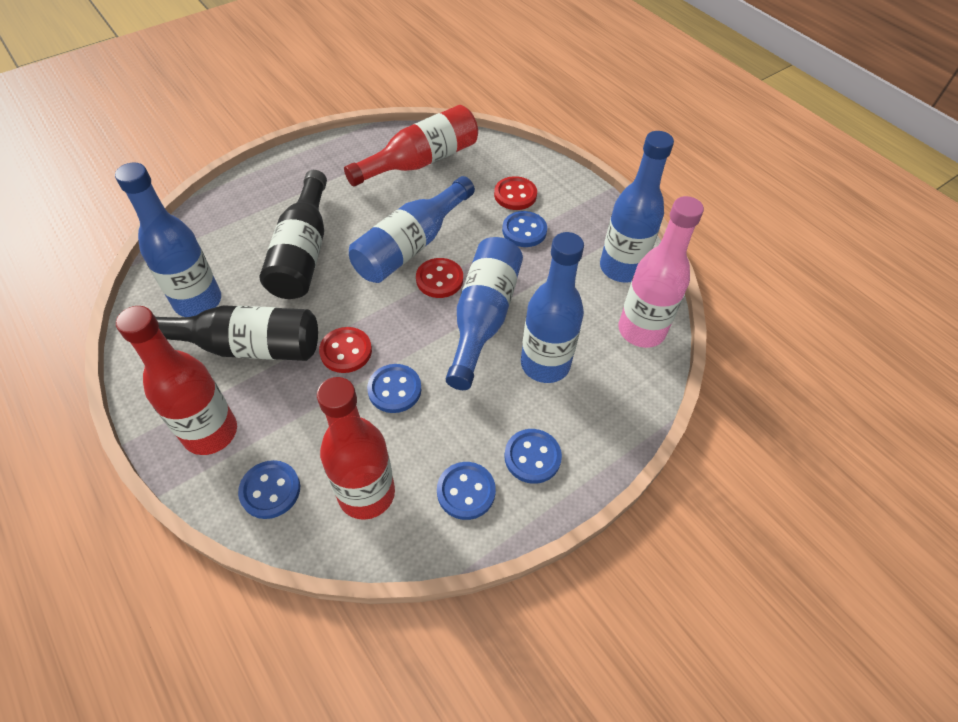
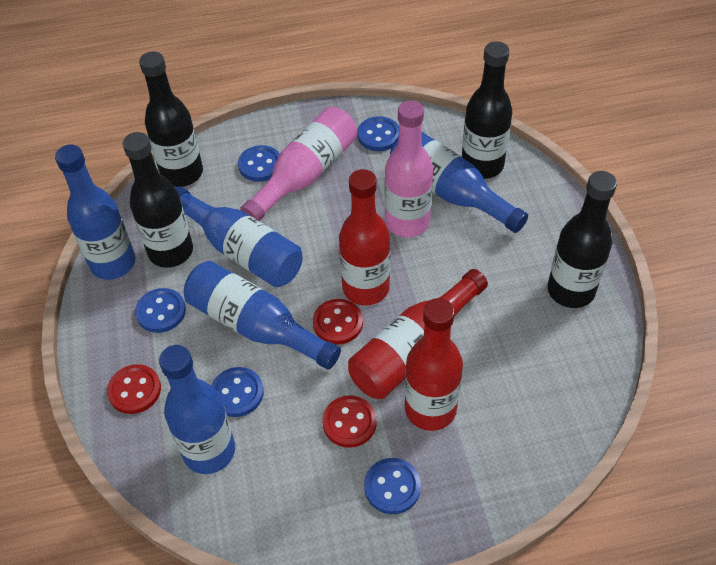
black bottle: 2 -> 4
pink bottle: 1 -> 2

